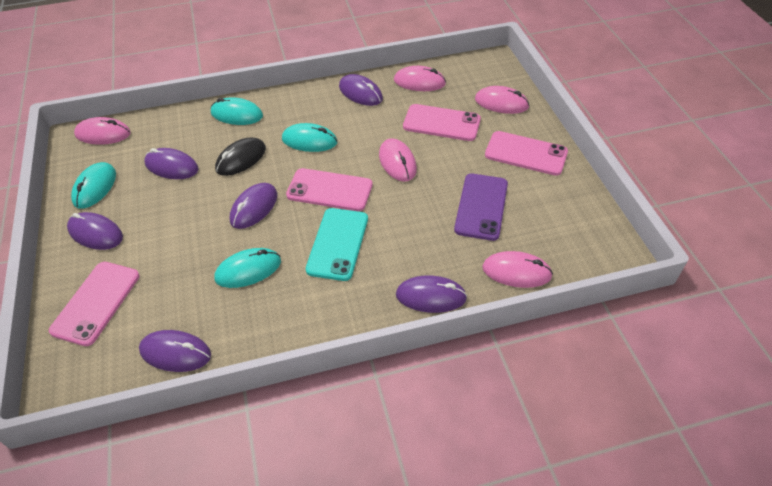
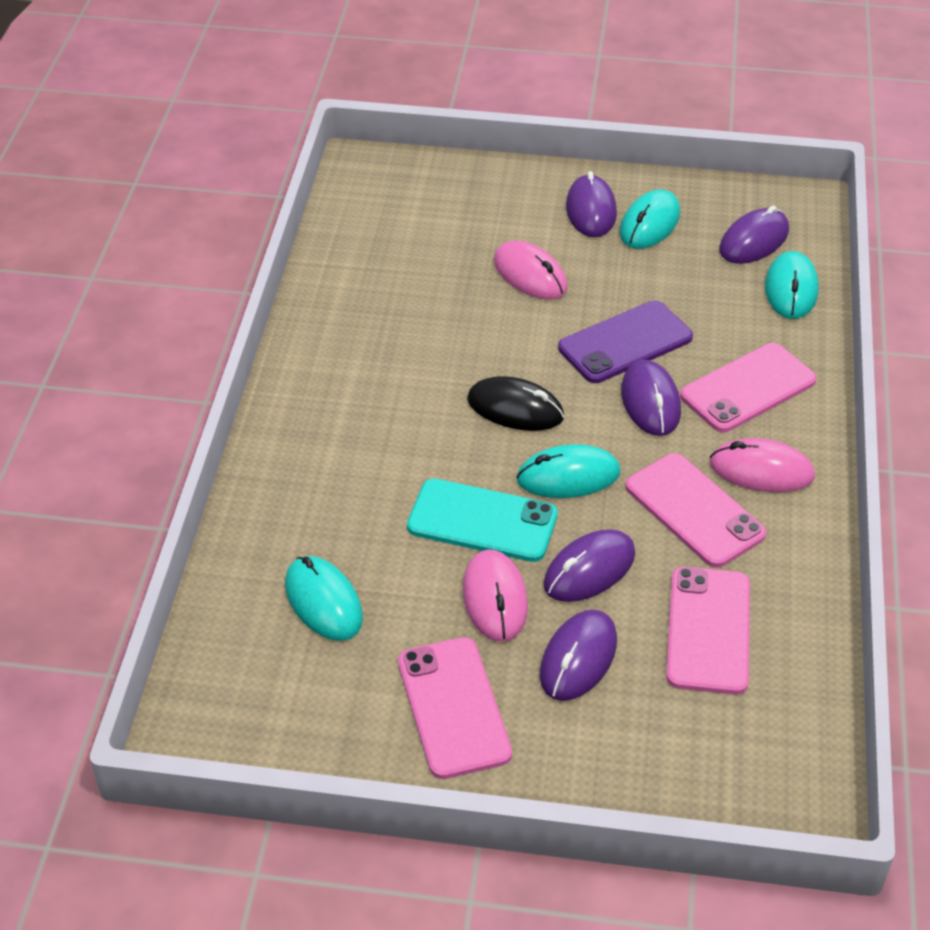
pink mouse: 5 -> 3
purple mouse: 6 -> 5

